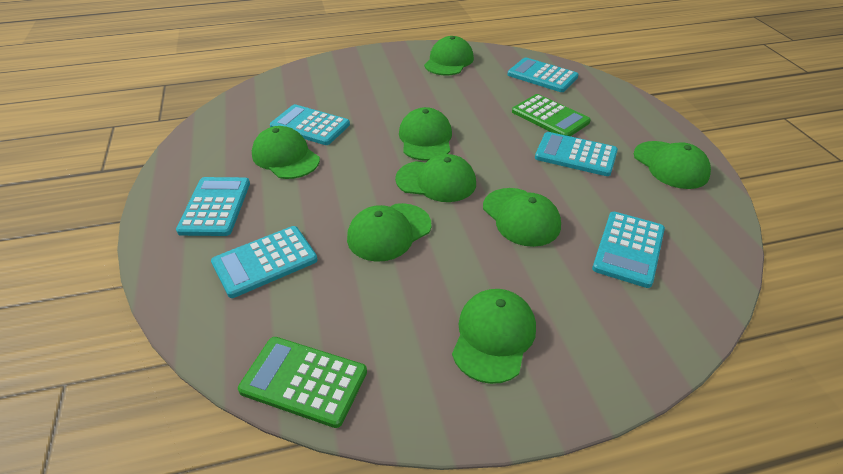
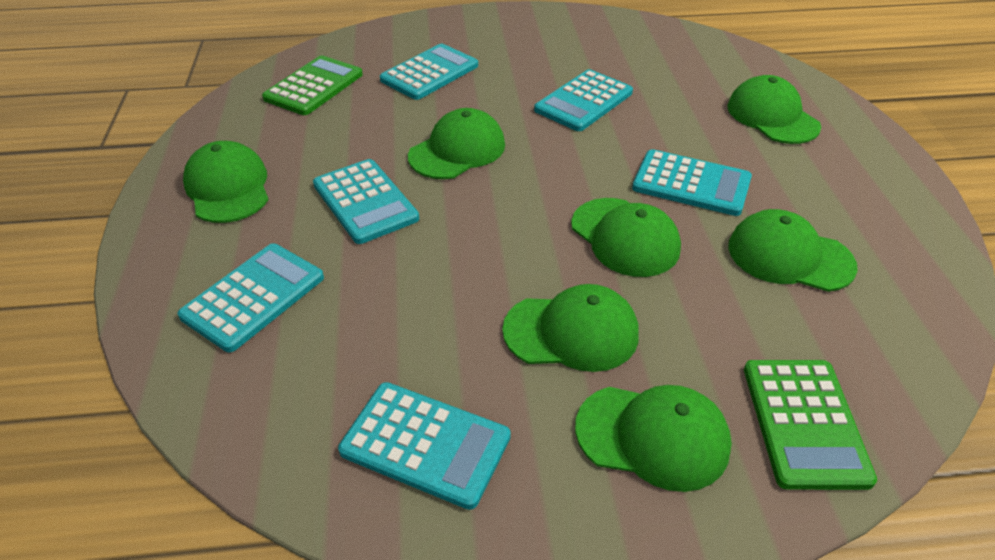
green cap: 8 -> 7

